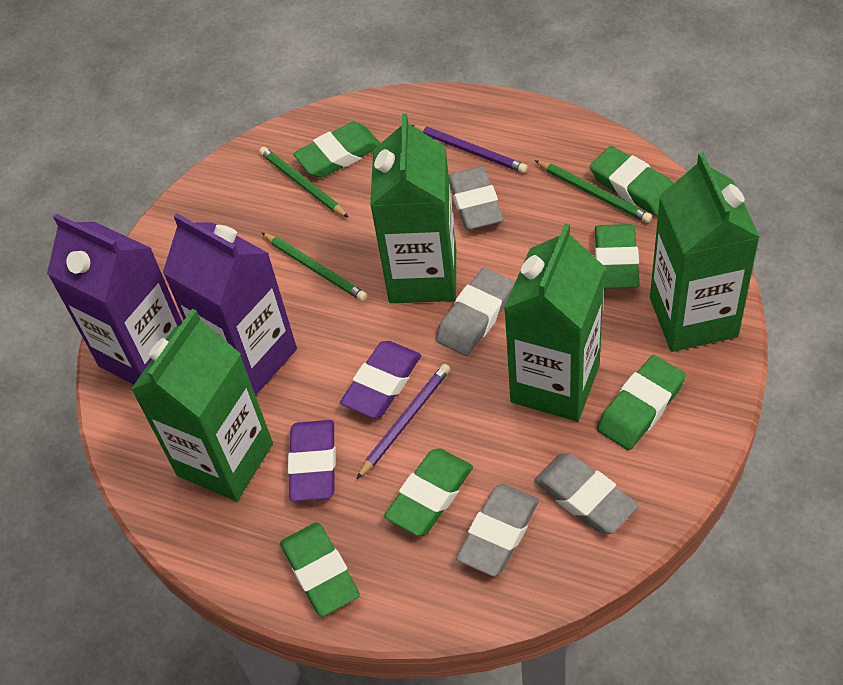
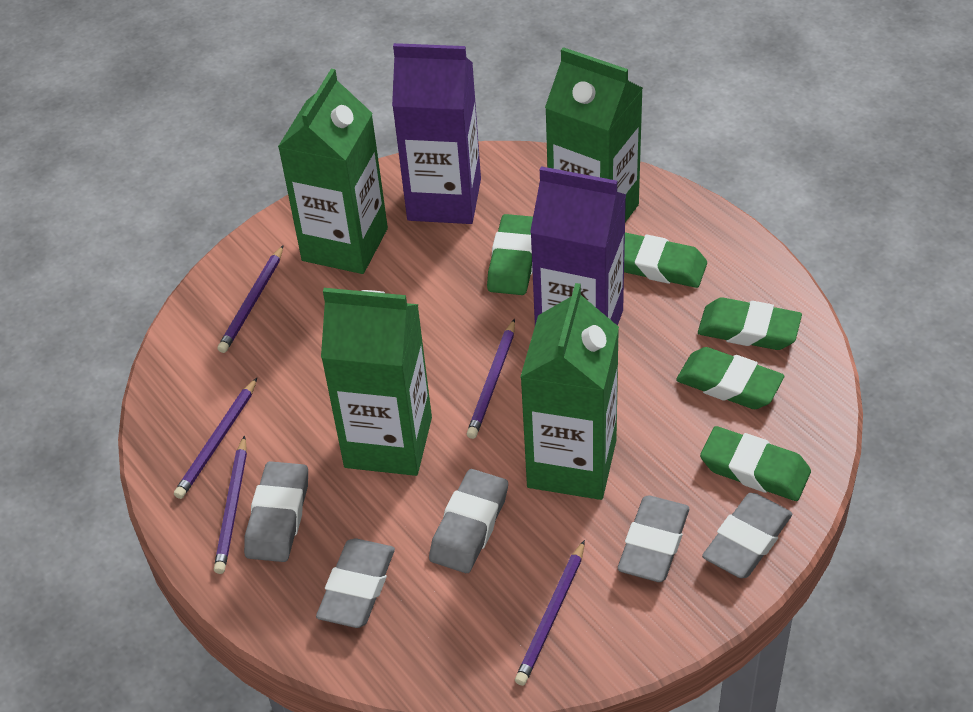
green eraser: 6 -> 5
green pencil: 3 -> 0
grey eraser: 4 -> 5
purple eraser: 2 -> 0
purple pencil: 2 -> 5

